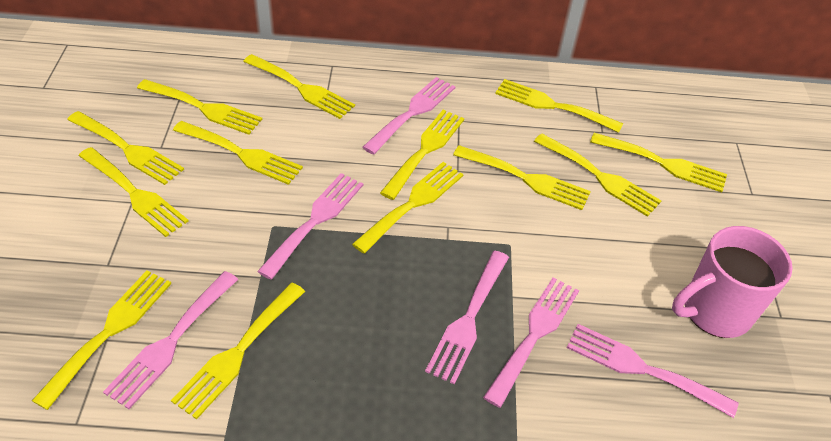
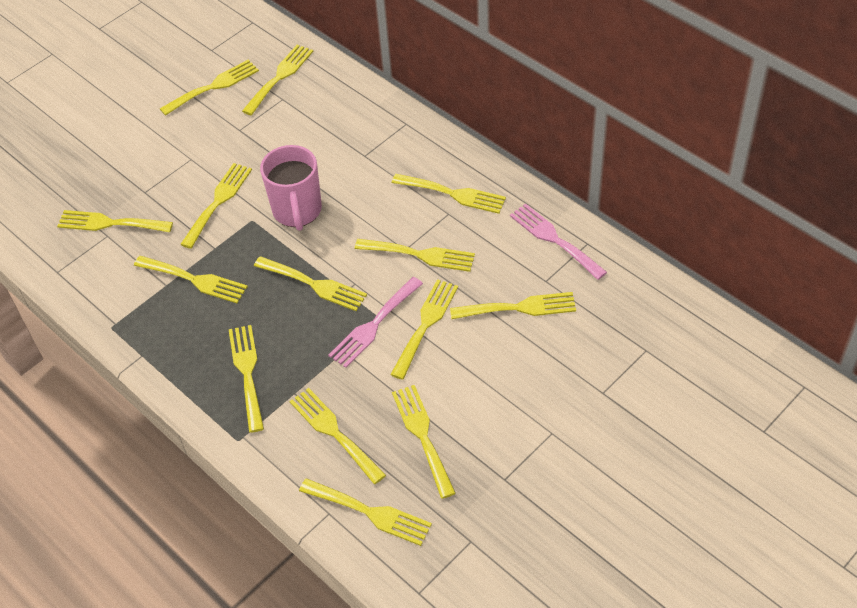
pink fork: 6 -> 2
yellow fork: 13 -> 14

